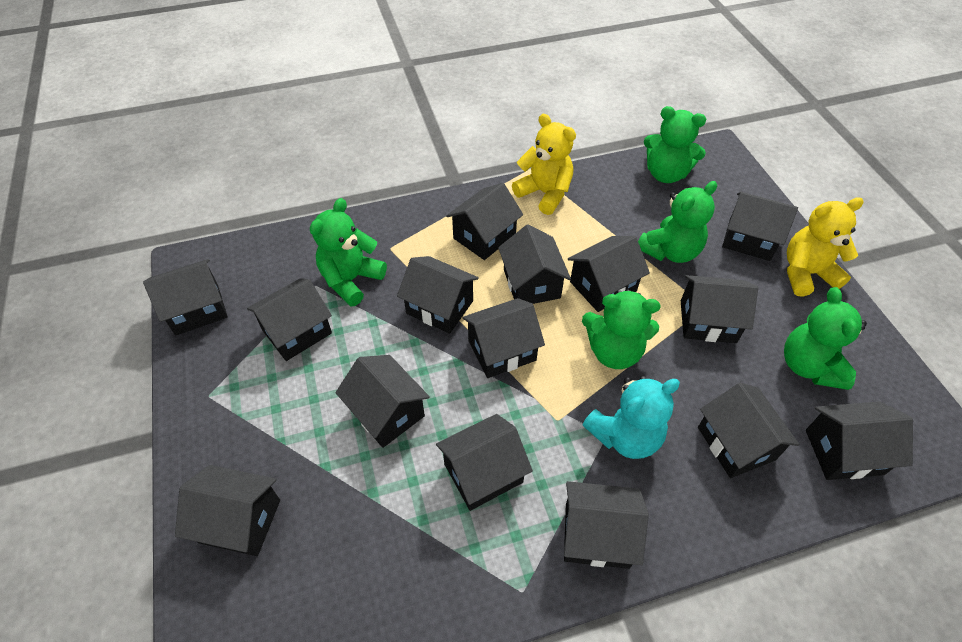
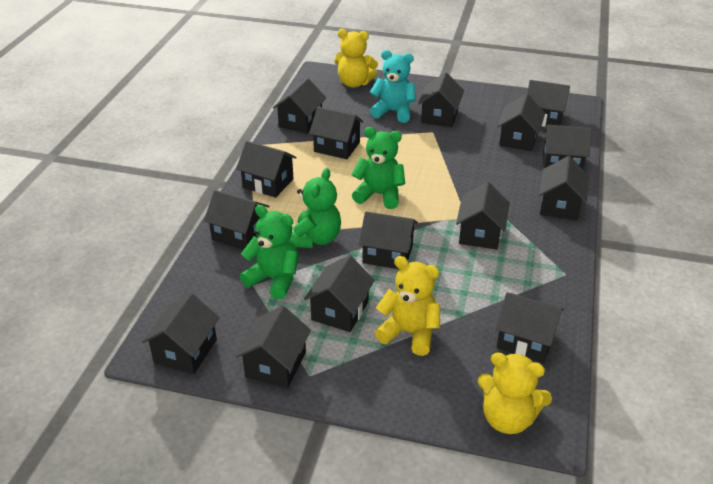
green teddy bear: 5 -> 3
yellow teddy bear: 2 -> 3

